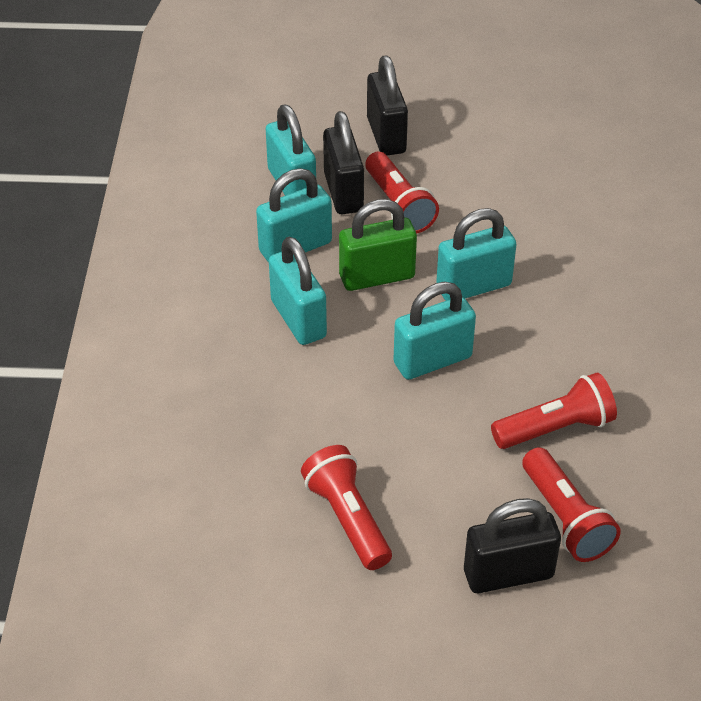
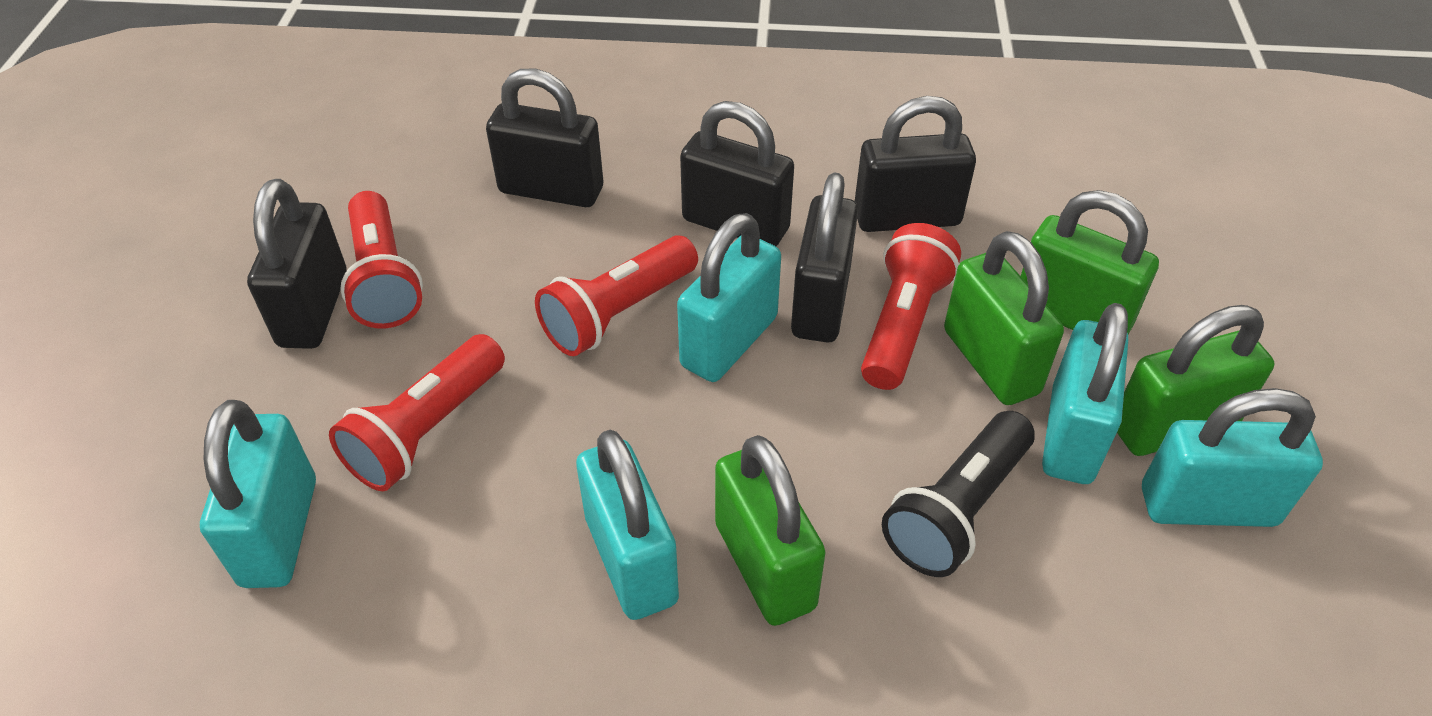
black flashlight: 0 -> 1
black padlock: 3 -> 5
green padlock: 1 -> 4

